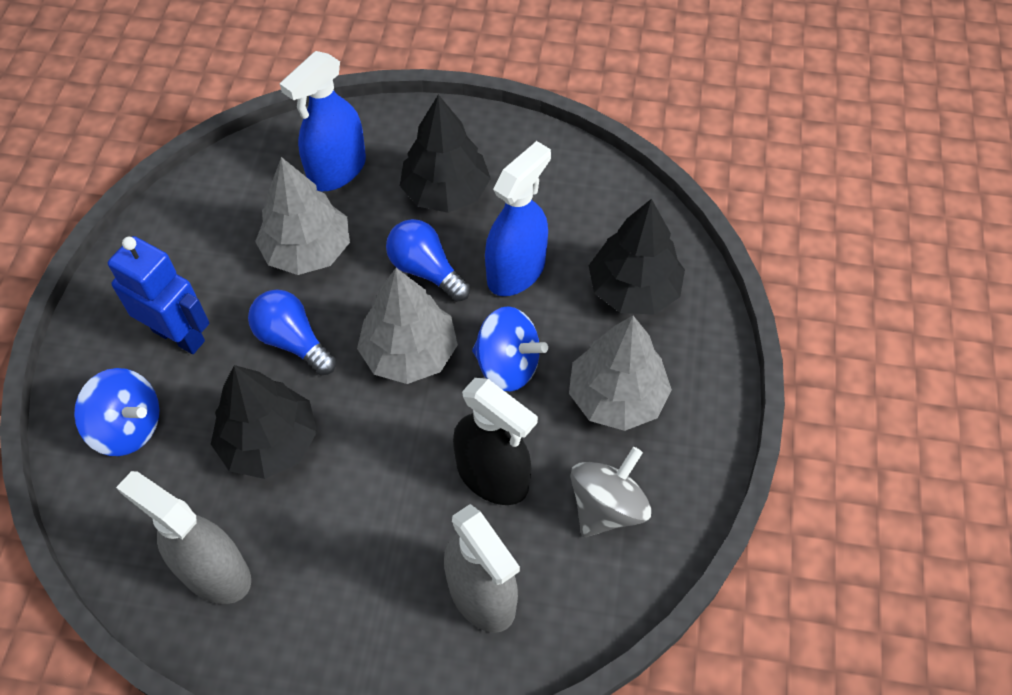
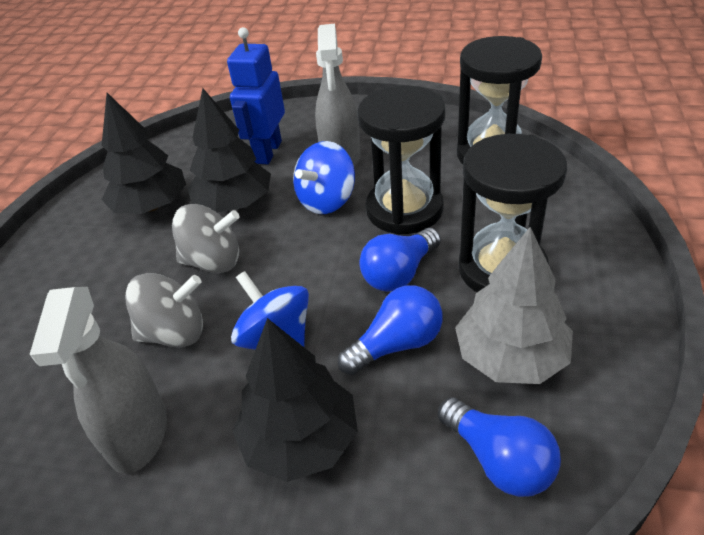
black hourglass: 0 -> 3
black spray bottle: 1 -> 0
blue light bulb: 2 -> 3
blue spray bottle: 2 -> 0
grey spinning top: 1 -> 2
grey tree: 3 -> 1

